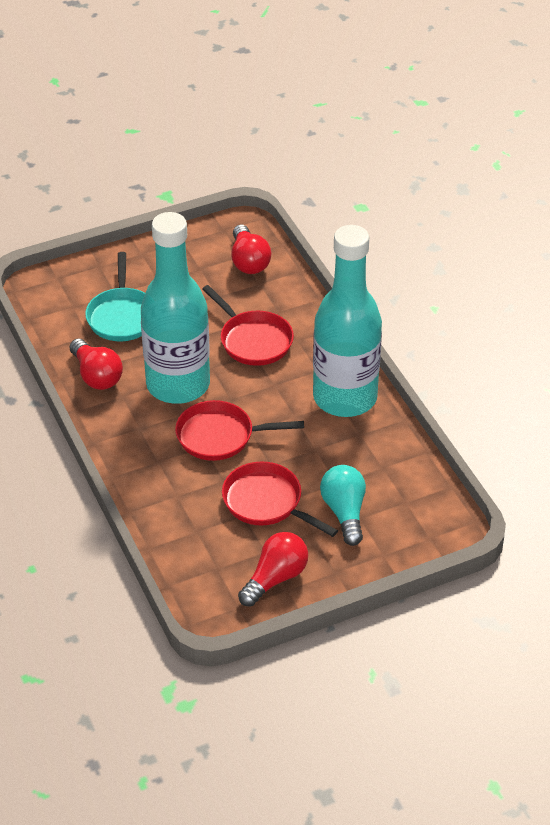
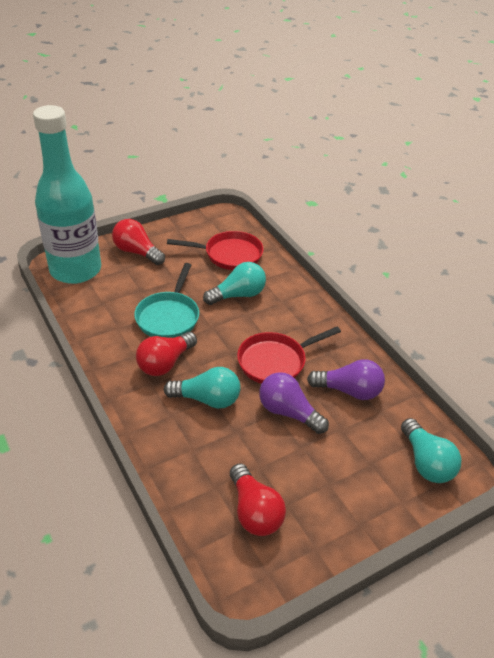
purple light bulb: 0 -> 2
red pan: 3 -> 2
turquoise bottle: 2 -> 1
turquoise light bulb: 1 -> 3

